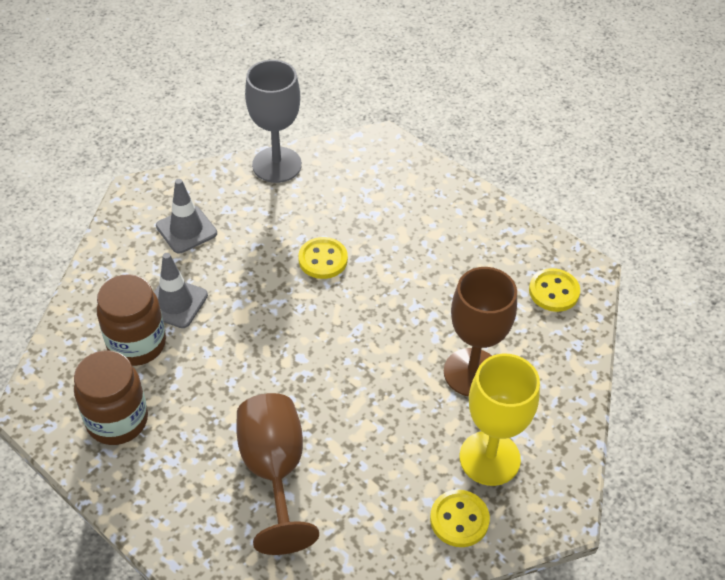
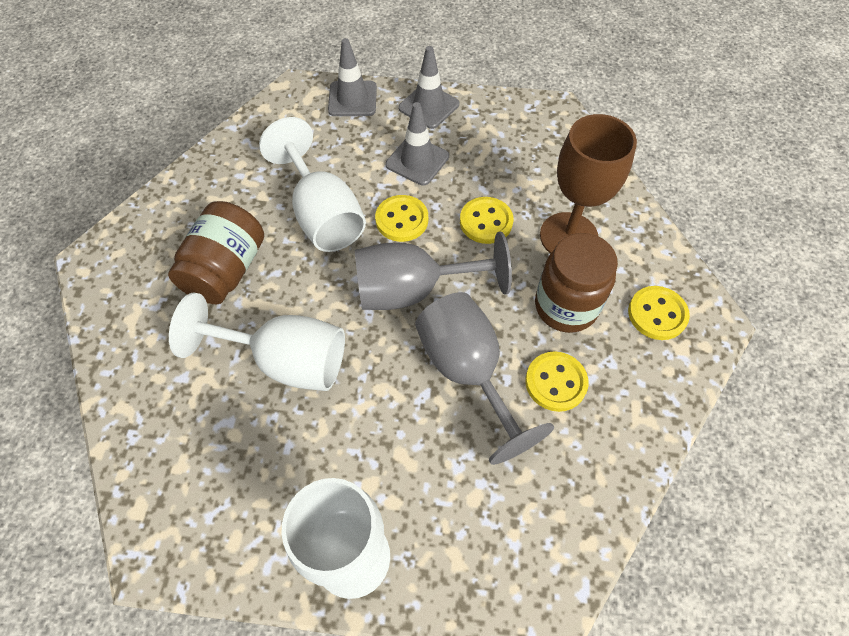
brown goblet: 2 -> 1
grey goblet: 1 -> 2
grey traffic cone: 2 -> 3
white goblet: 0 -> 3
yellow button: 3 -> 4
yellow goblet: 1 -> 0

